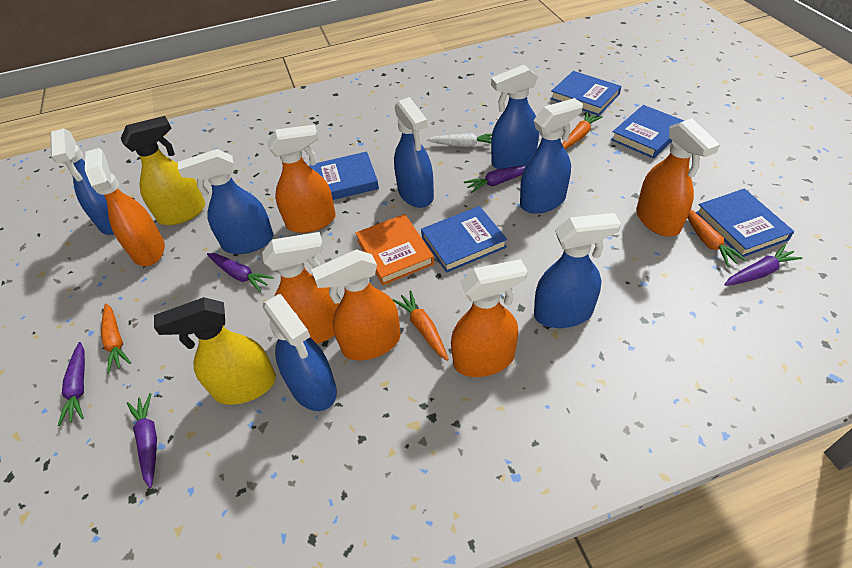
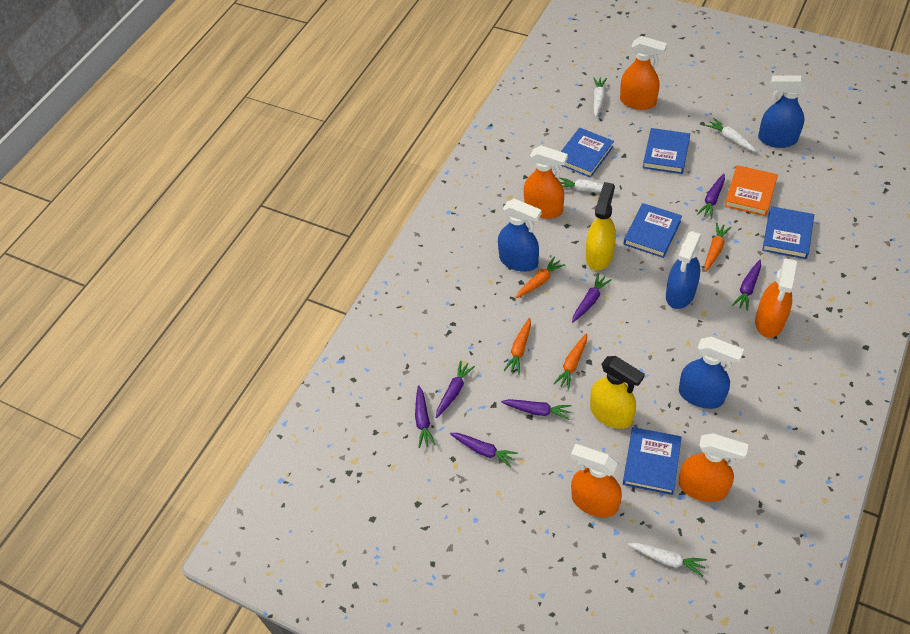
blue spray bottle: 7 -> 4
orange spray bottle: 6 -> 5
purple carrot: 5 -> 7
white carrot: 1 -> 4

